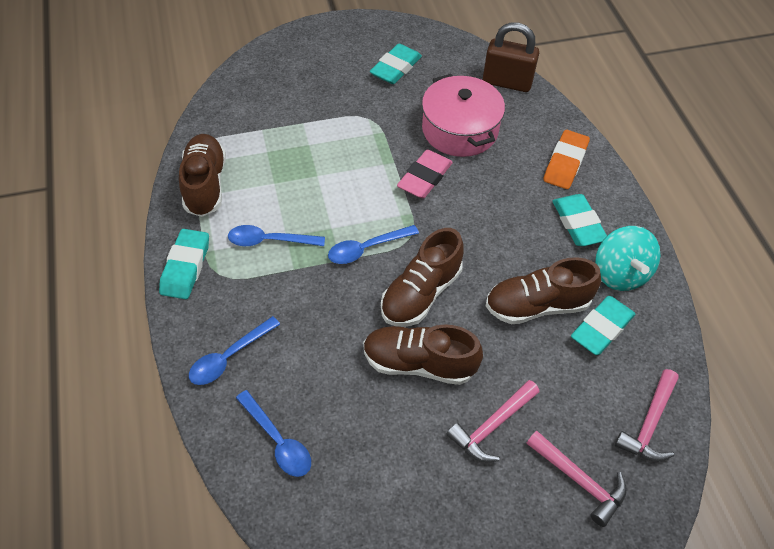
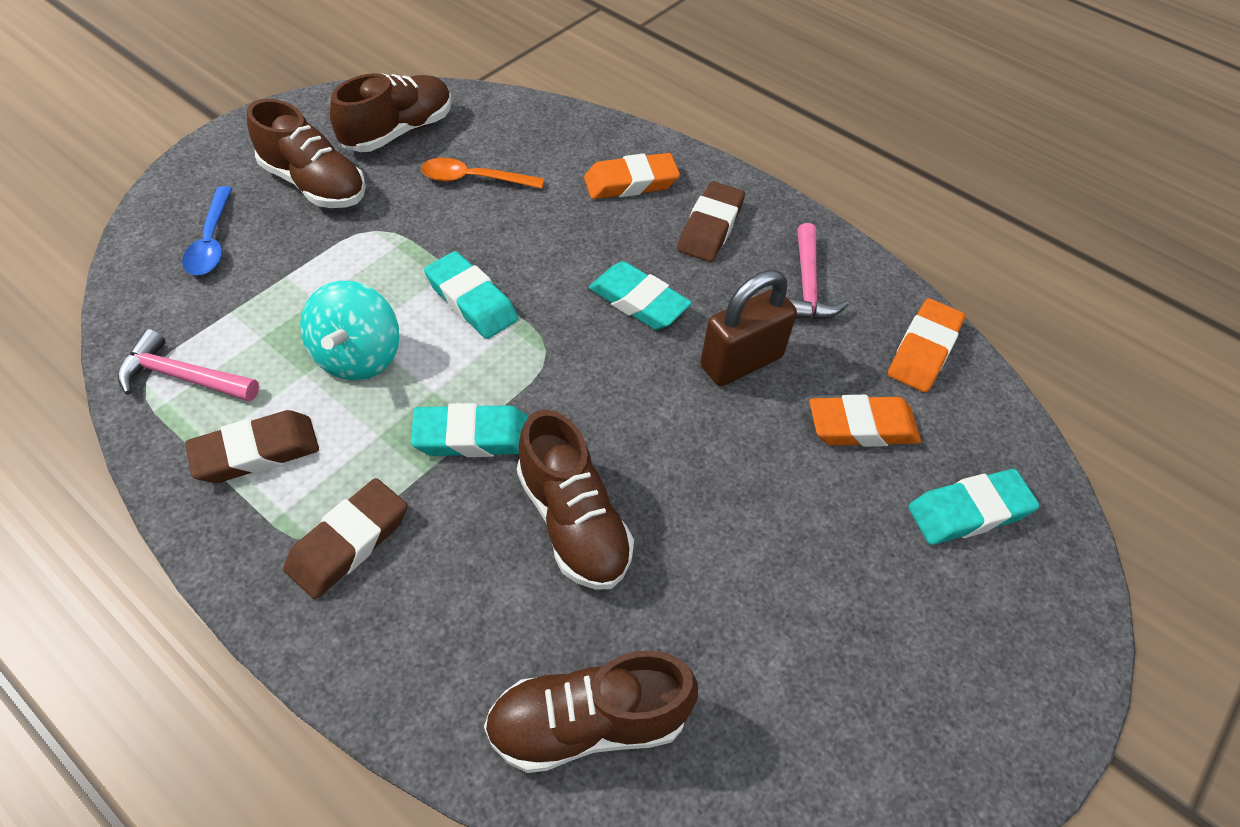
blue spoon: 4 -> 1
brown eraser: 0 -> 3
orange eraser: 1 -> 3
orange spoon: 0 -> 1
pink eraser: 1 -> 0
pink hammer: 3 -> 2
pink pot: 1 -> 0

